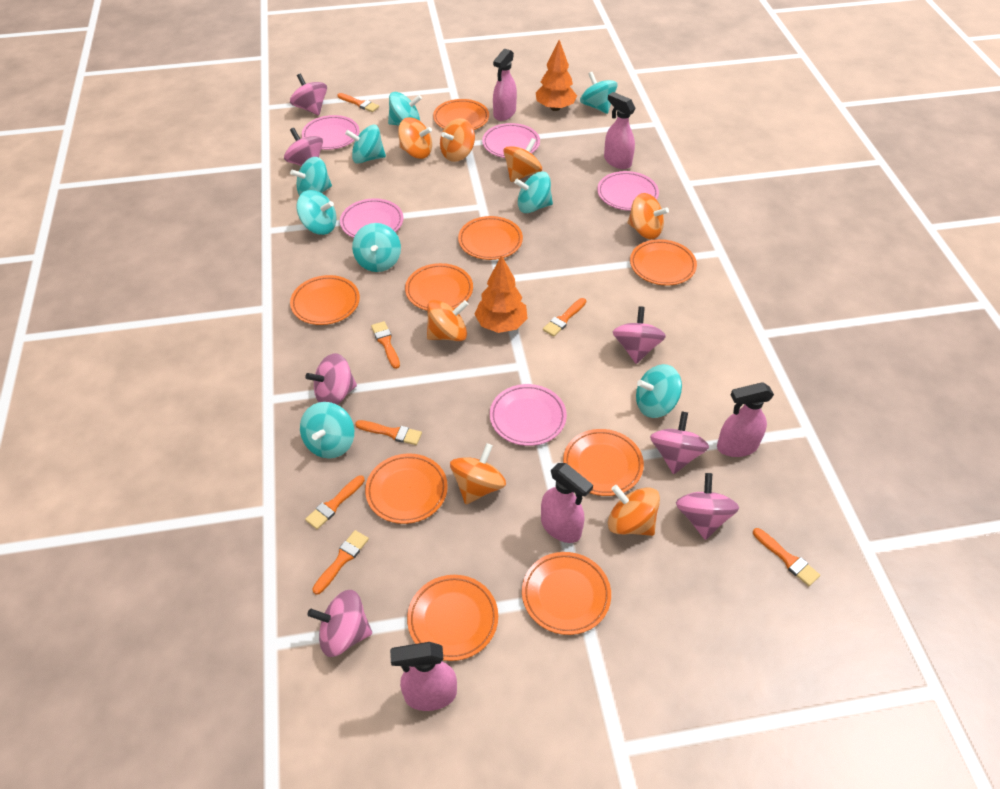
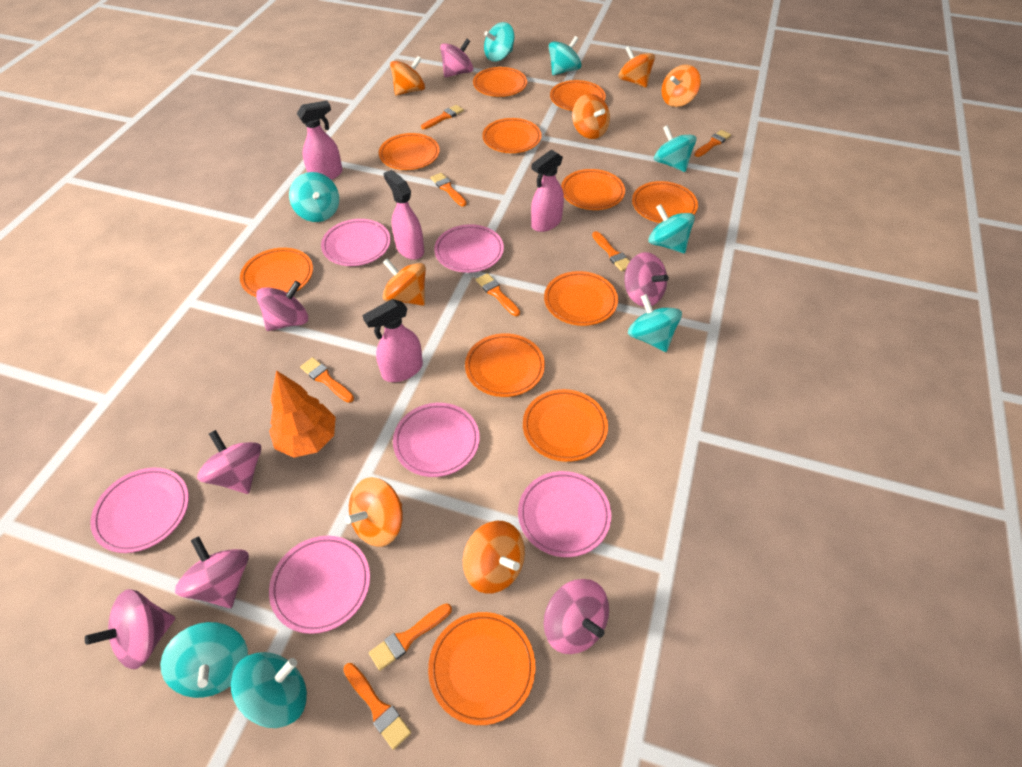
orange brush: 7 -> 8
orange plate: 9 -> 11
orange tree: 2 -> 1
pink plate: 5 -> 6
pink spray bottle: 5 -> 4
turquoise spinning top: 9 -> 8

